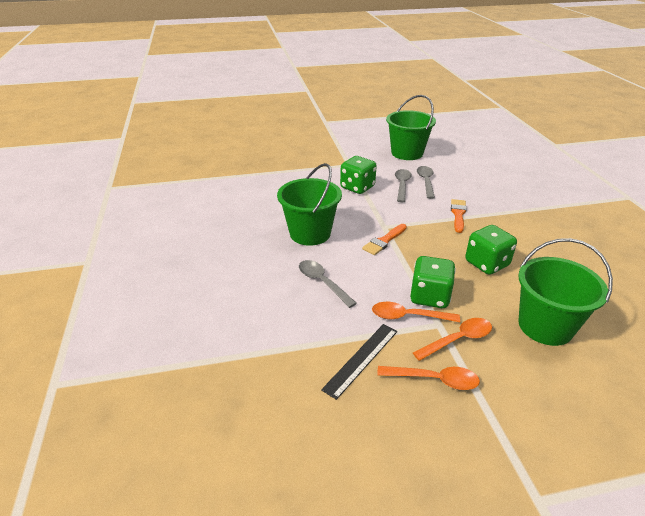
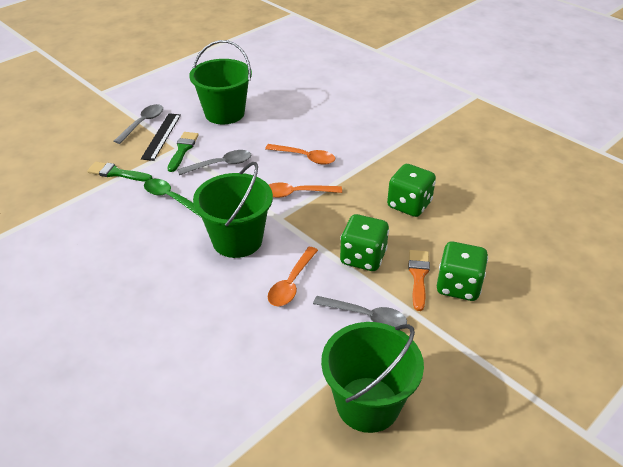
green brush: 0 -> 2
green spoon: 0 -> 1
orange brush: 2 -> 1

